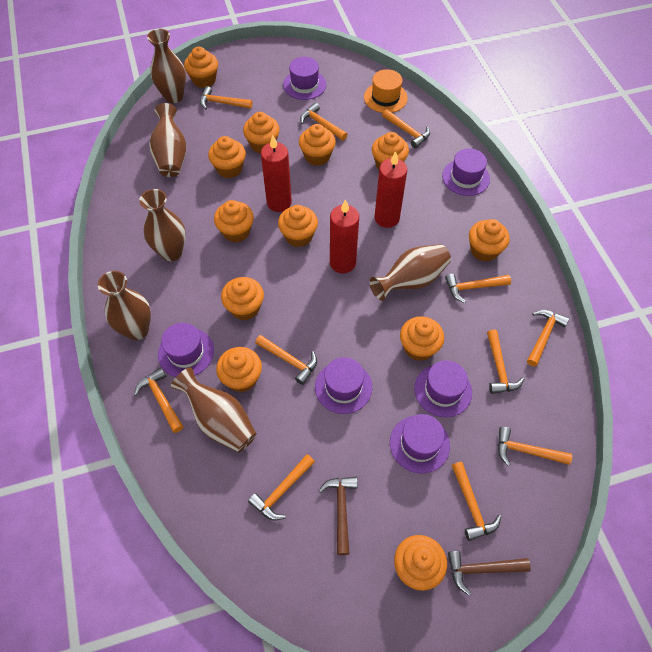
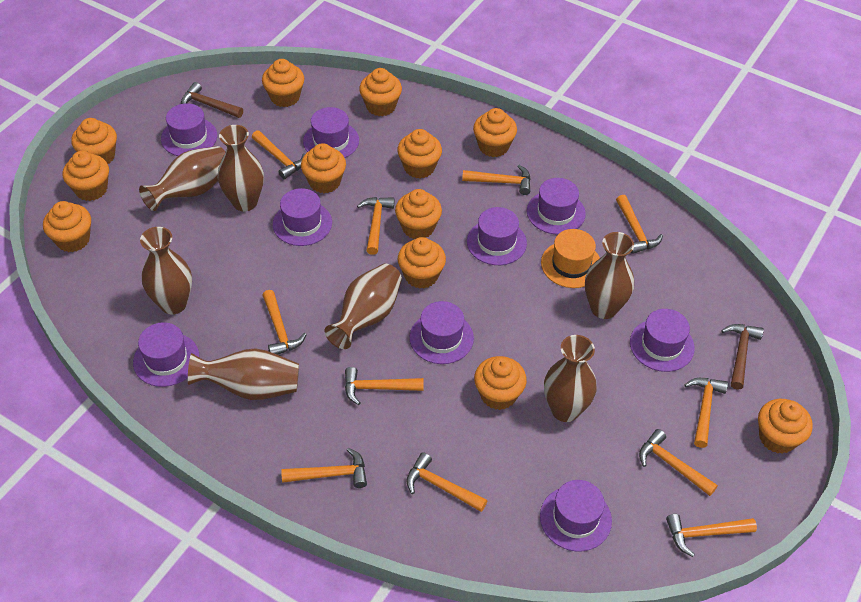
brown vase: 6 -> 7
purple hat: 6 -> 9
red candle: 3 -> 0

